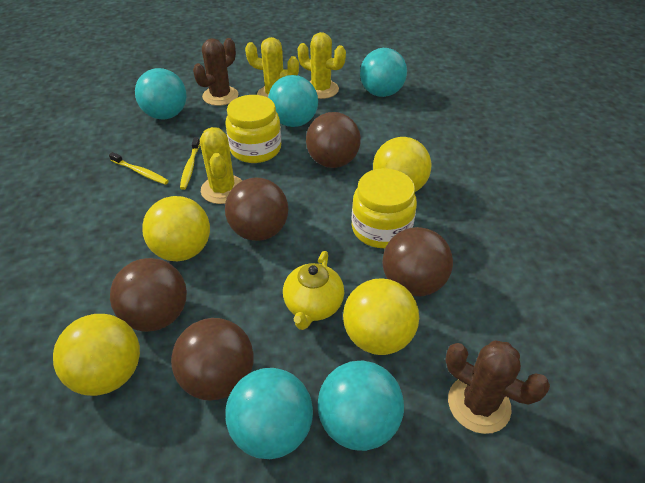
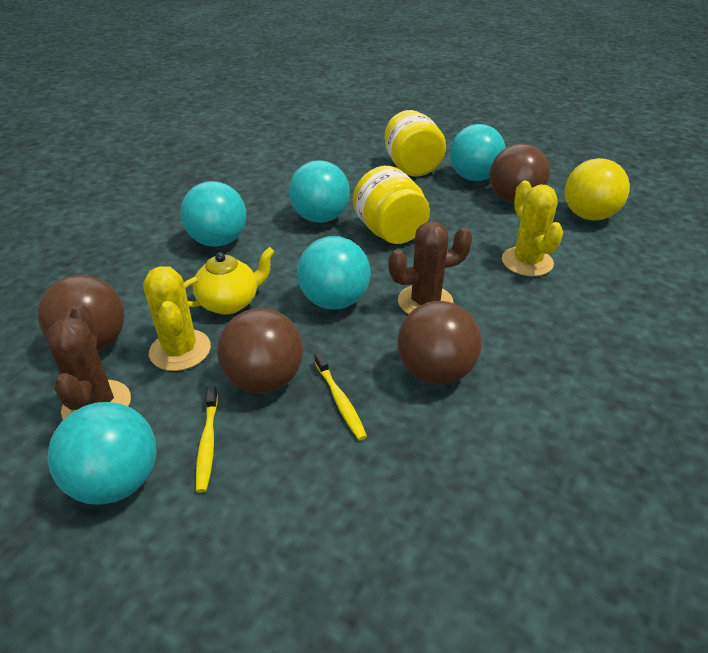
brown ball: 5 -> 4
yellow ball: 4 -> 1
yellow cactus: 3 -> 2

